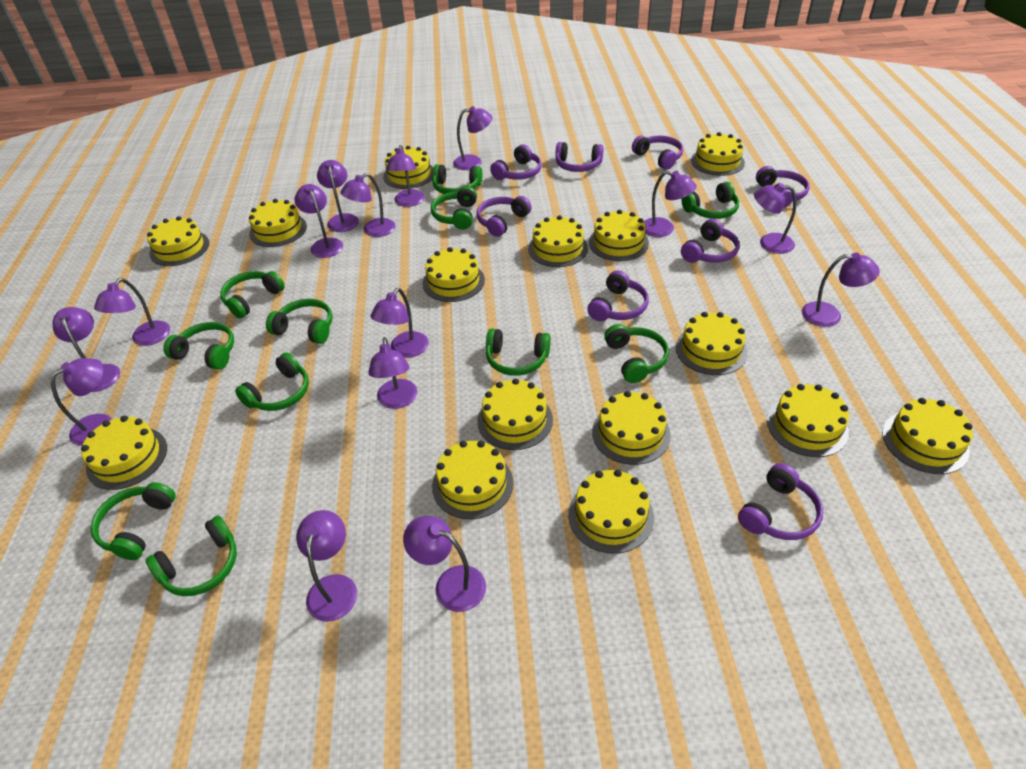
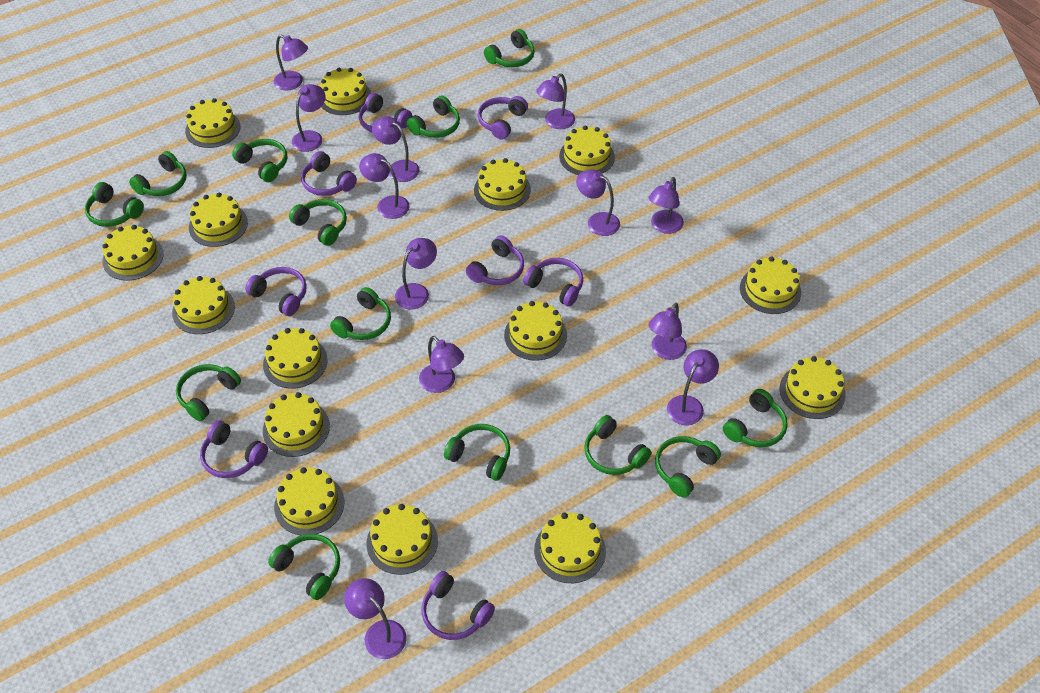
green headphones: 11 -> 13
purple lamp: 15 -> 12

